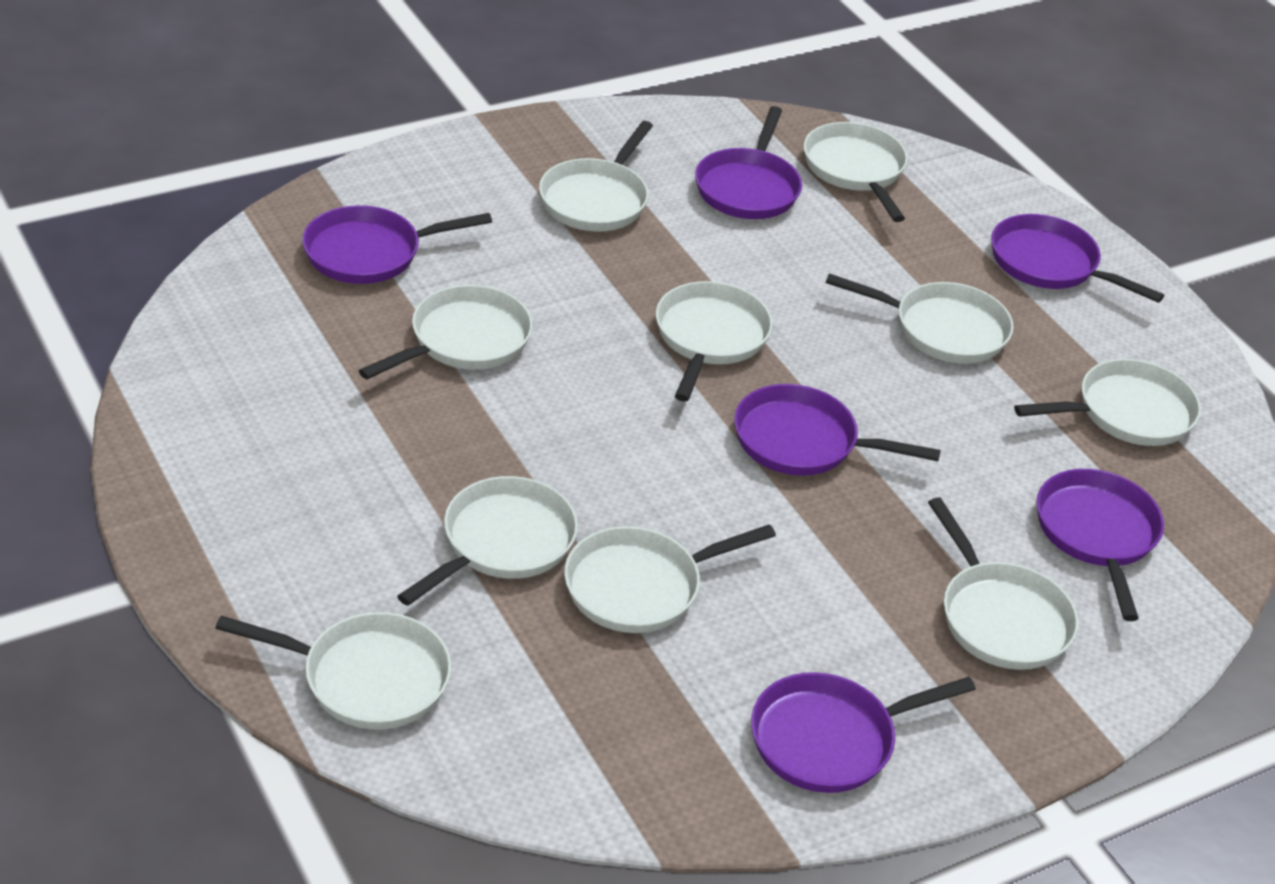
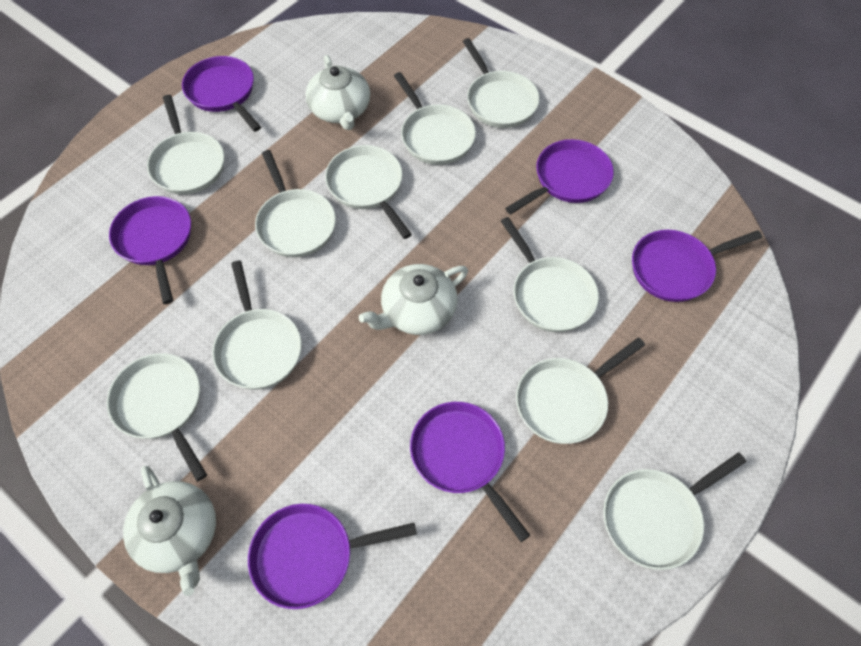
white teapot: 0 -> 3

